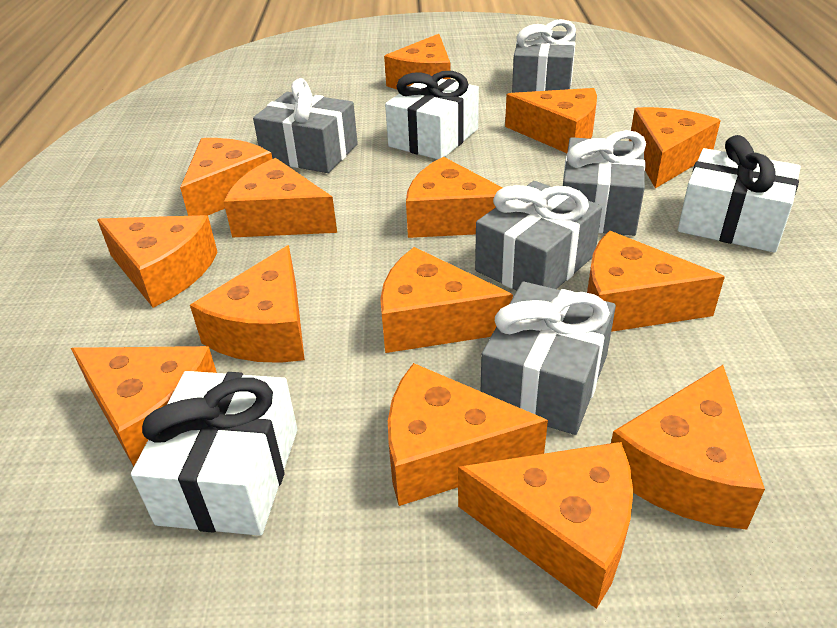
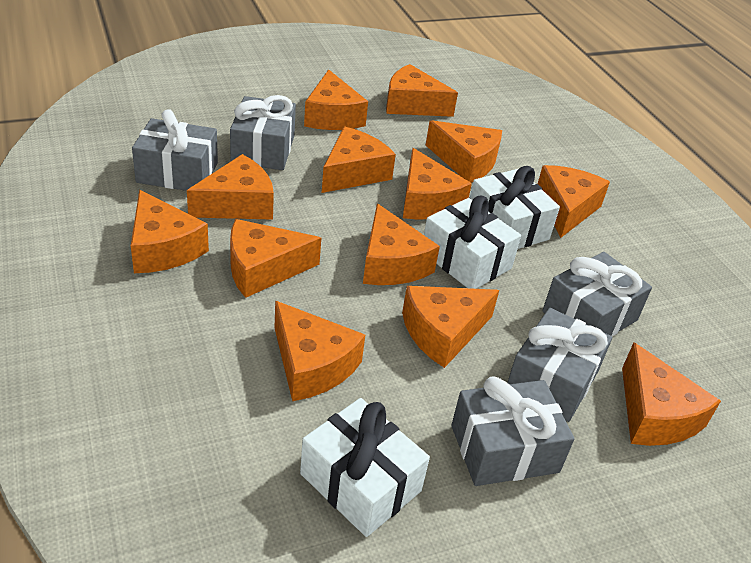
orange cheese: 14 -> 13

